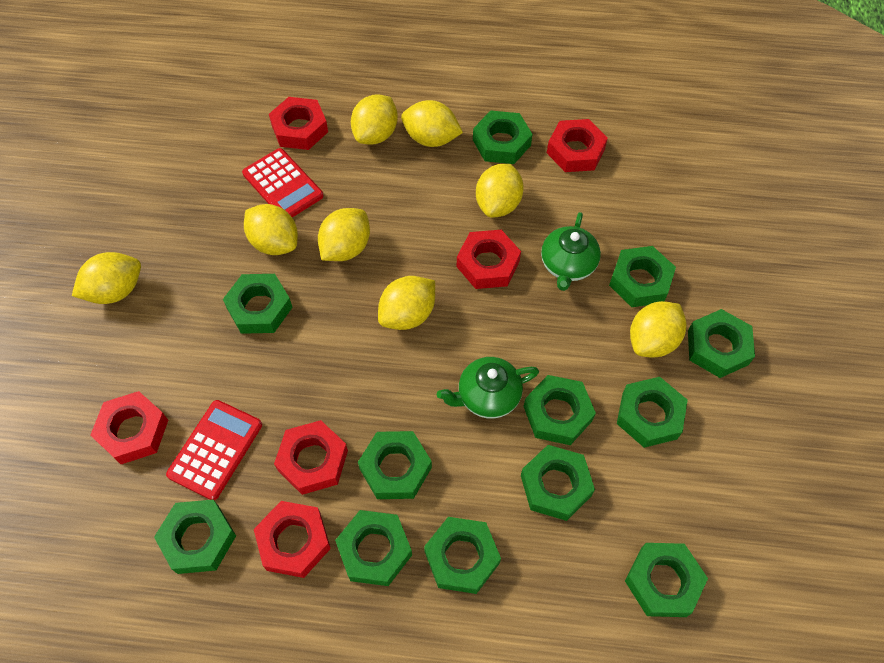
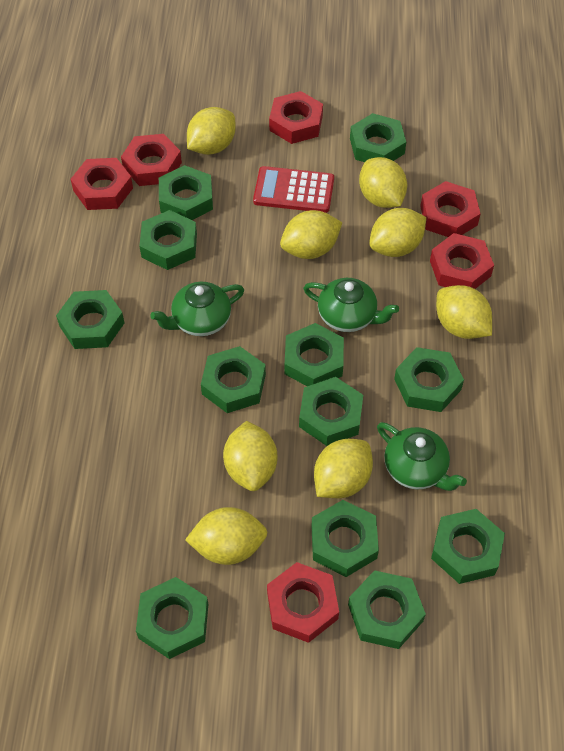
green teapot: 2 -> 3
red calculator: 2 -> 1

